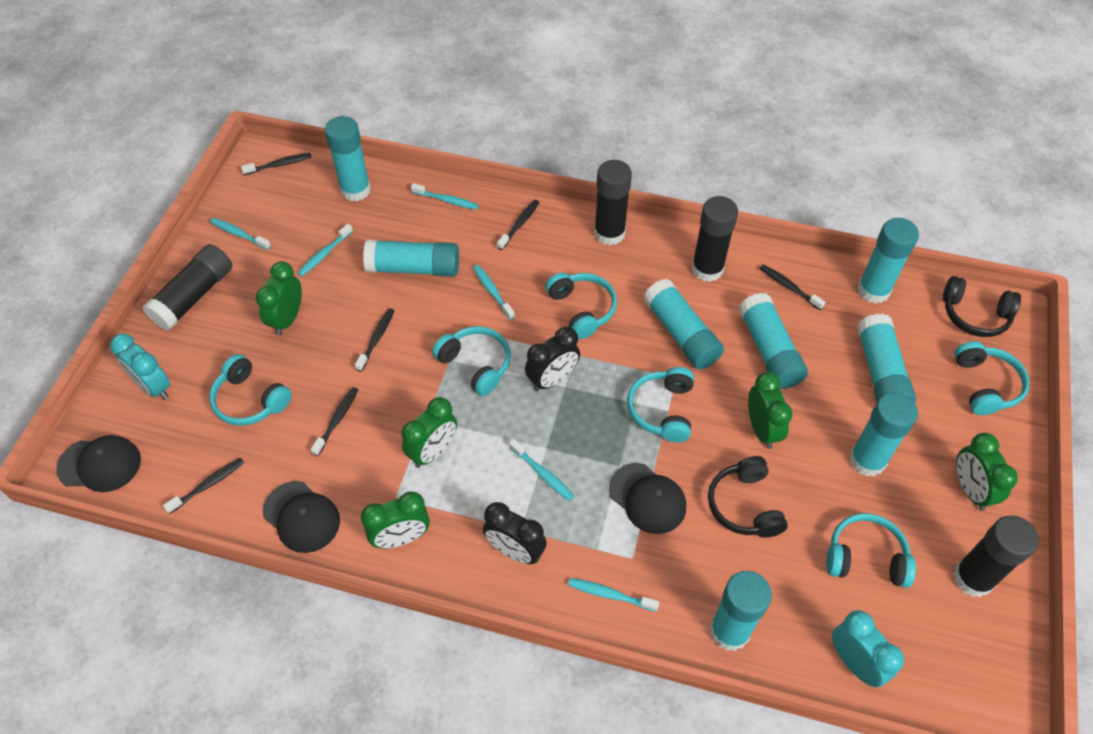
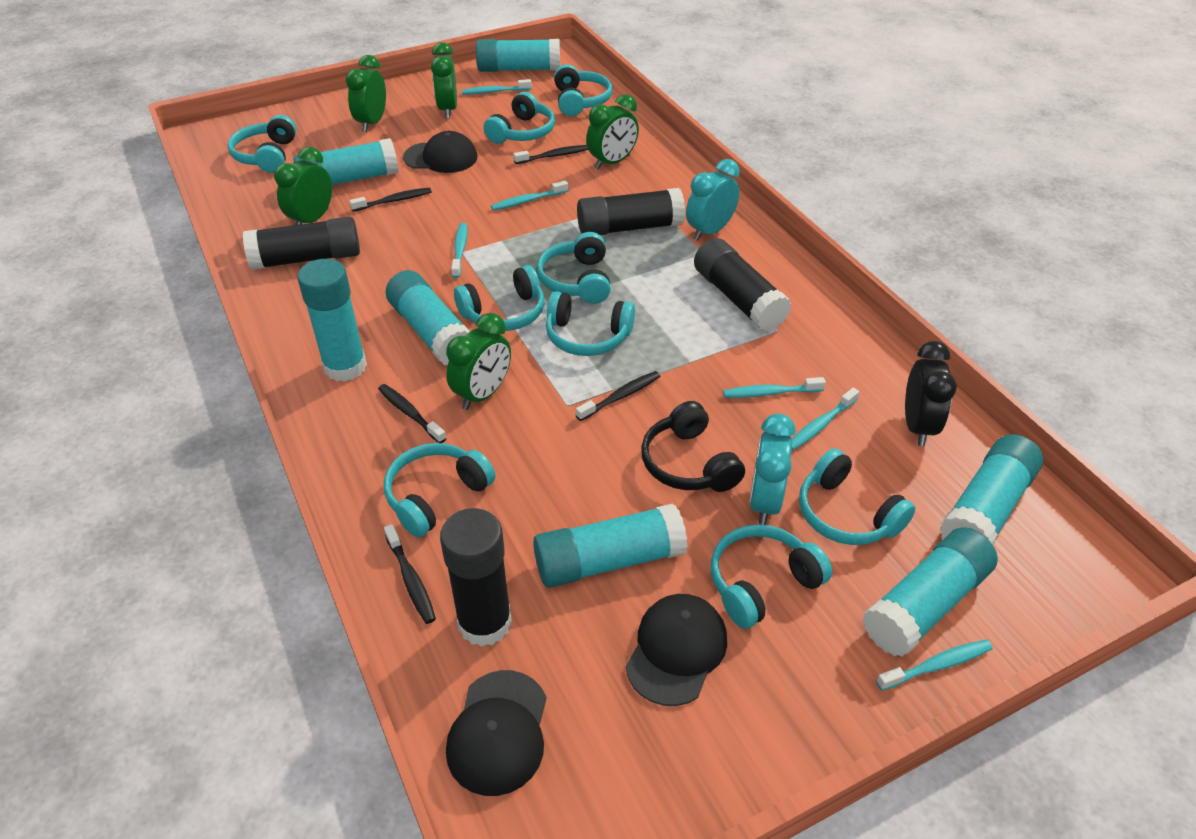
black clock: 2 -> 1
black headphones: 2 -> 1
black toothbrush: 6 -> 5
turquoise glue stick: 8 -> 7
turquoise headphones: 6 -> 9

